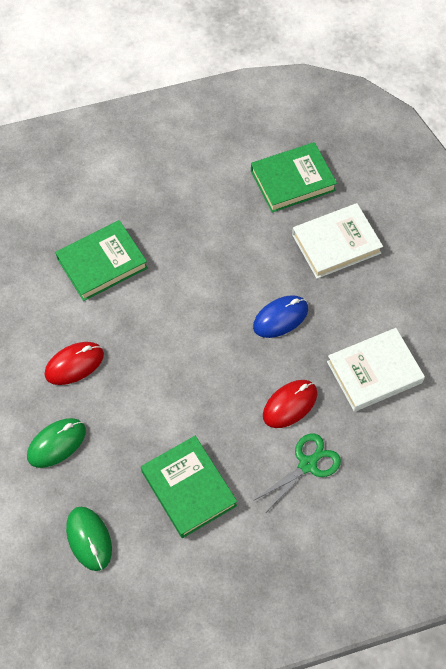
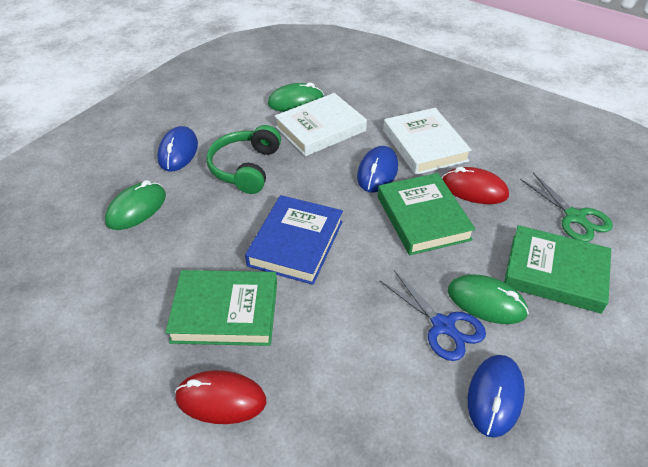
blue book: 0 -> 1
blue mouse: 1 -> 3
blue scissors: 0 -> 1
green headphones: 0 -> 1
green mouse: 2 -> 3

